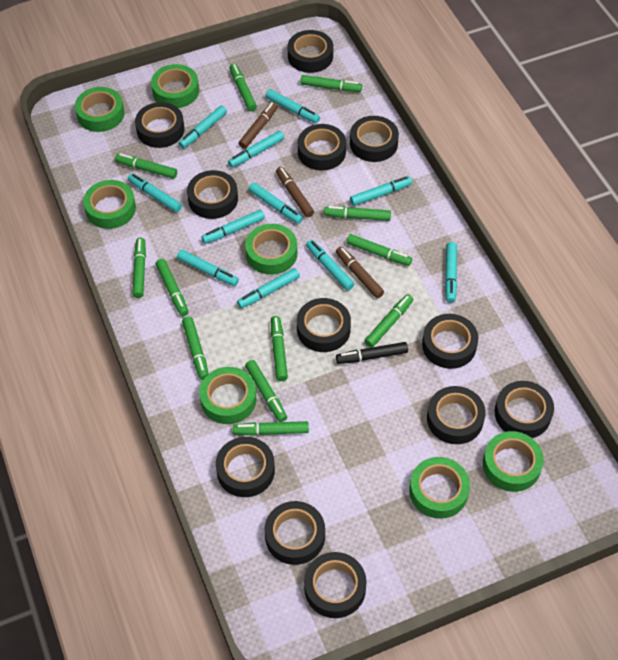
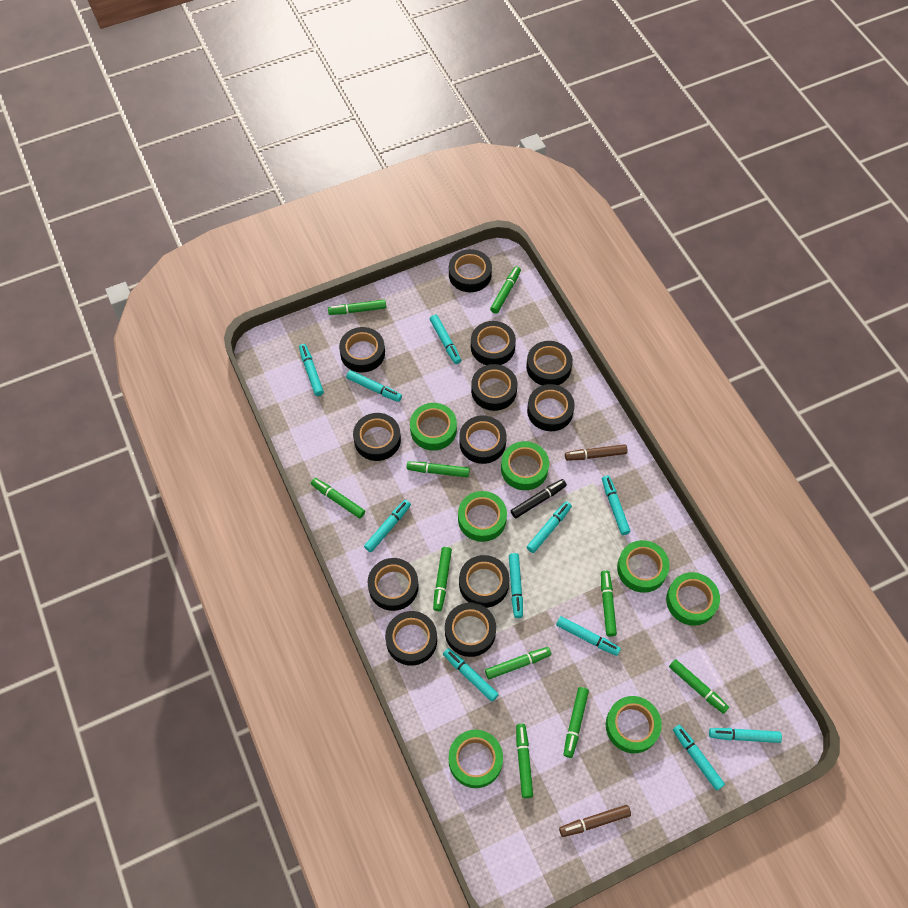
brown marker: 3 -> 2
green marker: 12 -> 10

